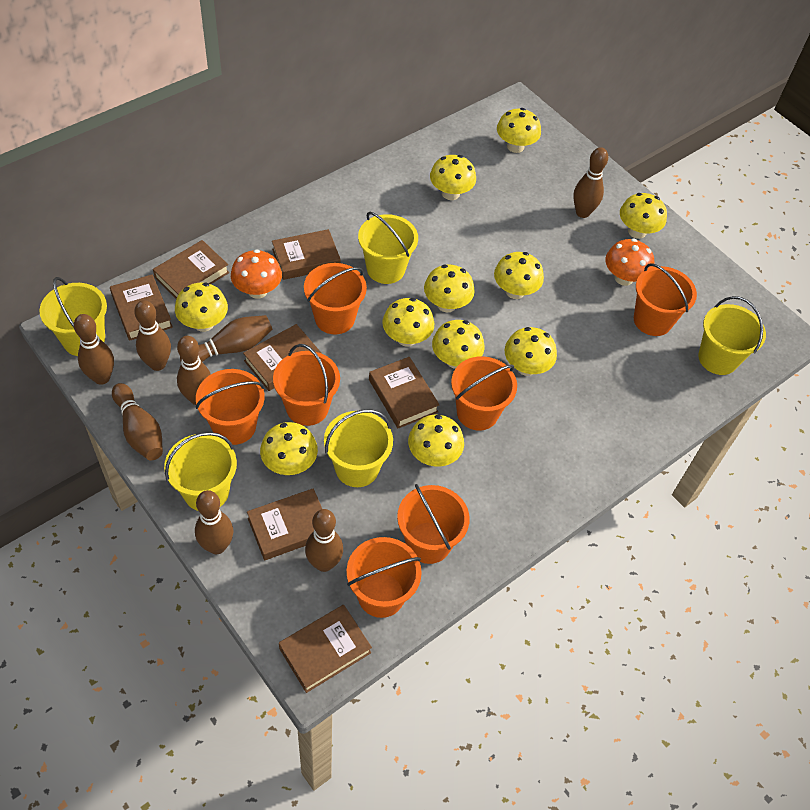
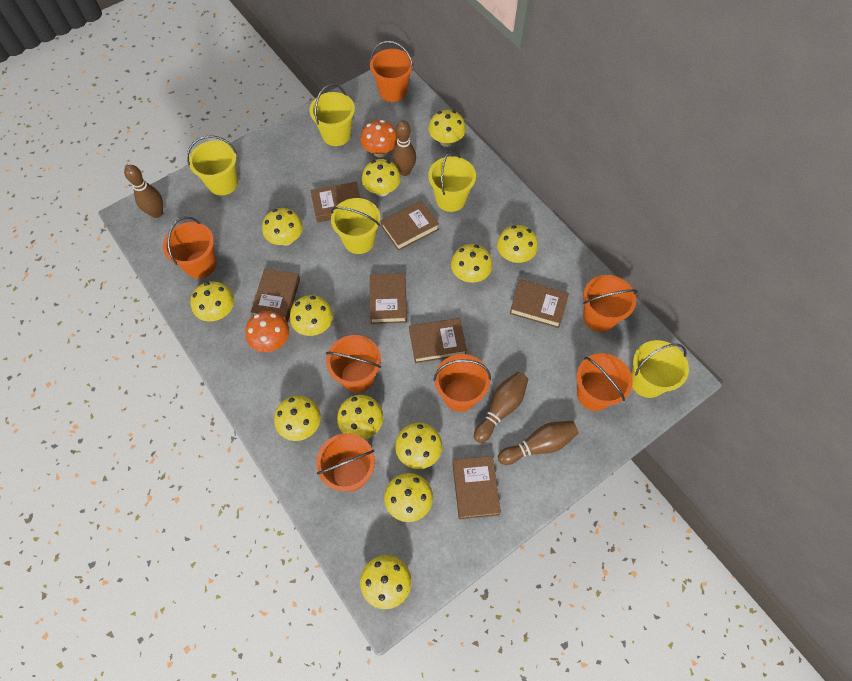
brown bowling pin: 8 -> 4
yellow mushroom: 11 -> 12

